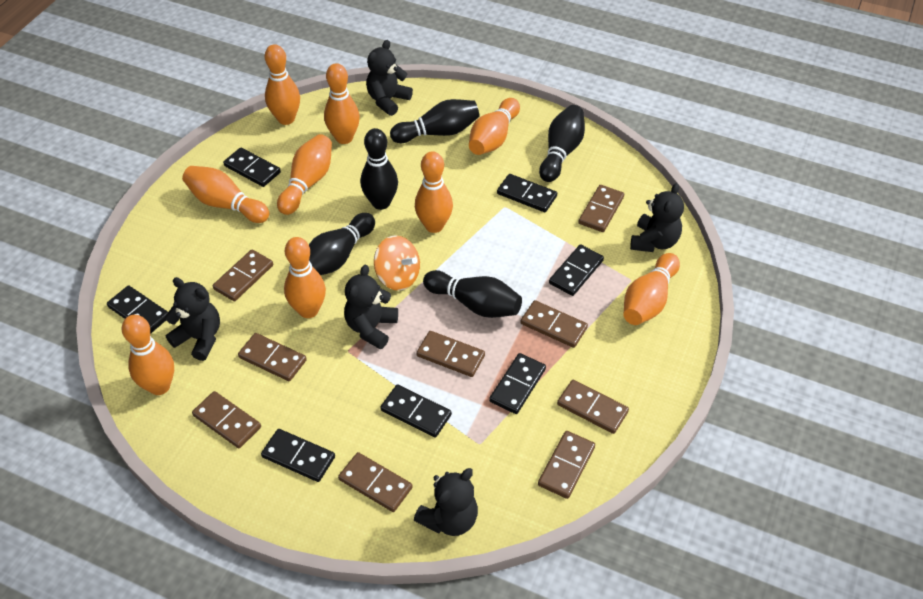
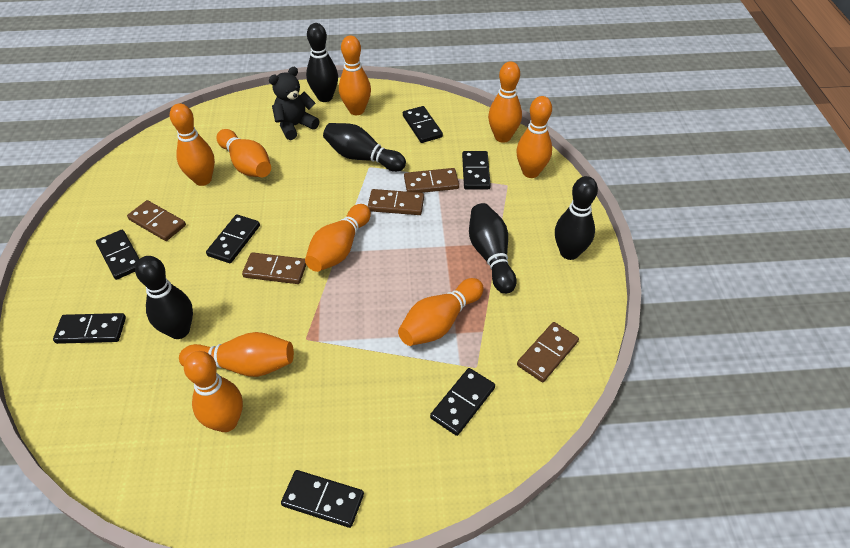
black teddy bear: 5 -> 1
brown domino: 9 -> 5
orange spinning top: 1 -> 0

